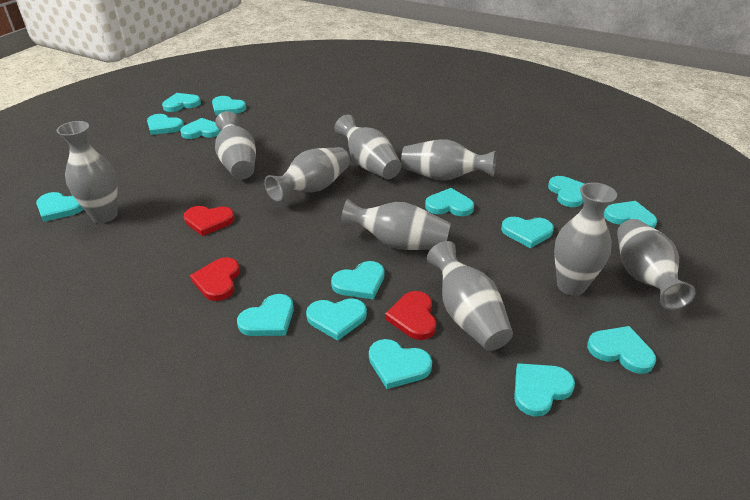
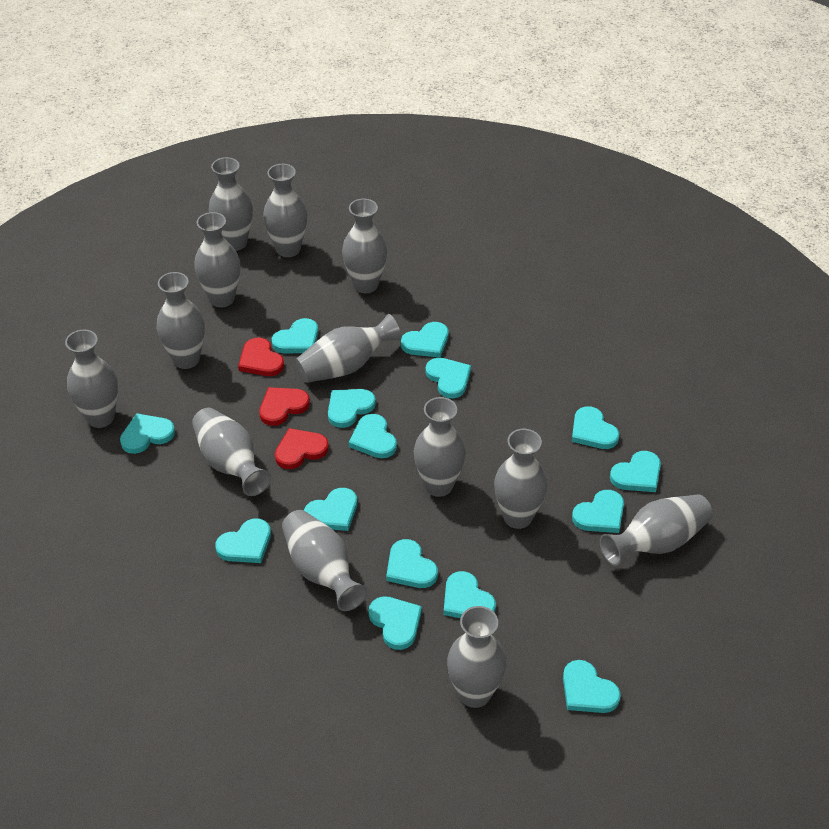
grey vase: 9 -> 13

